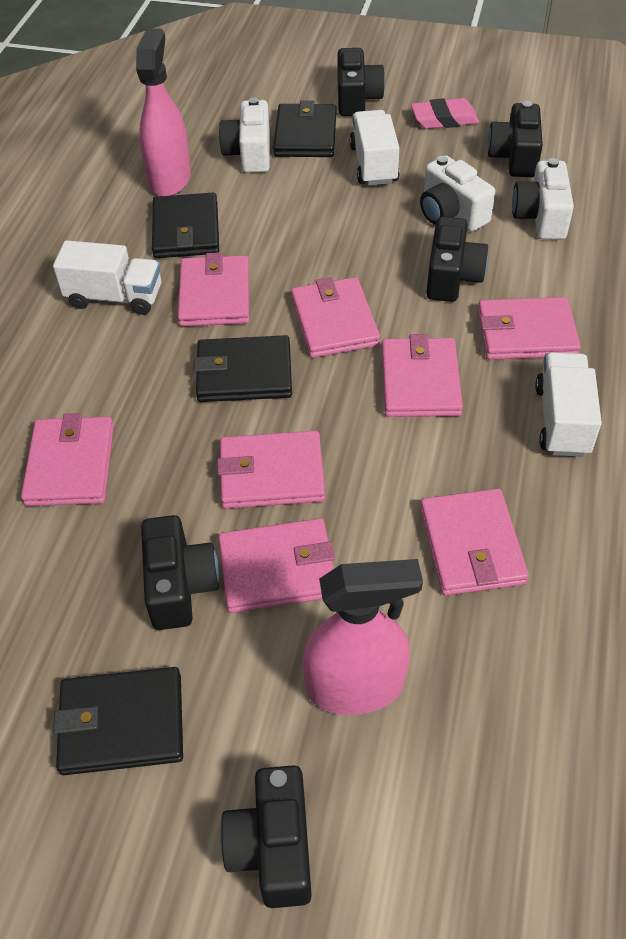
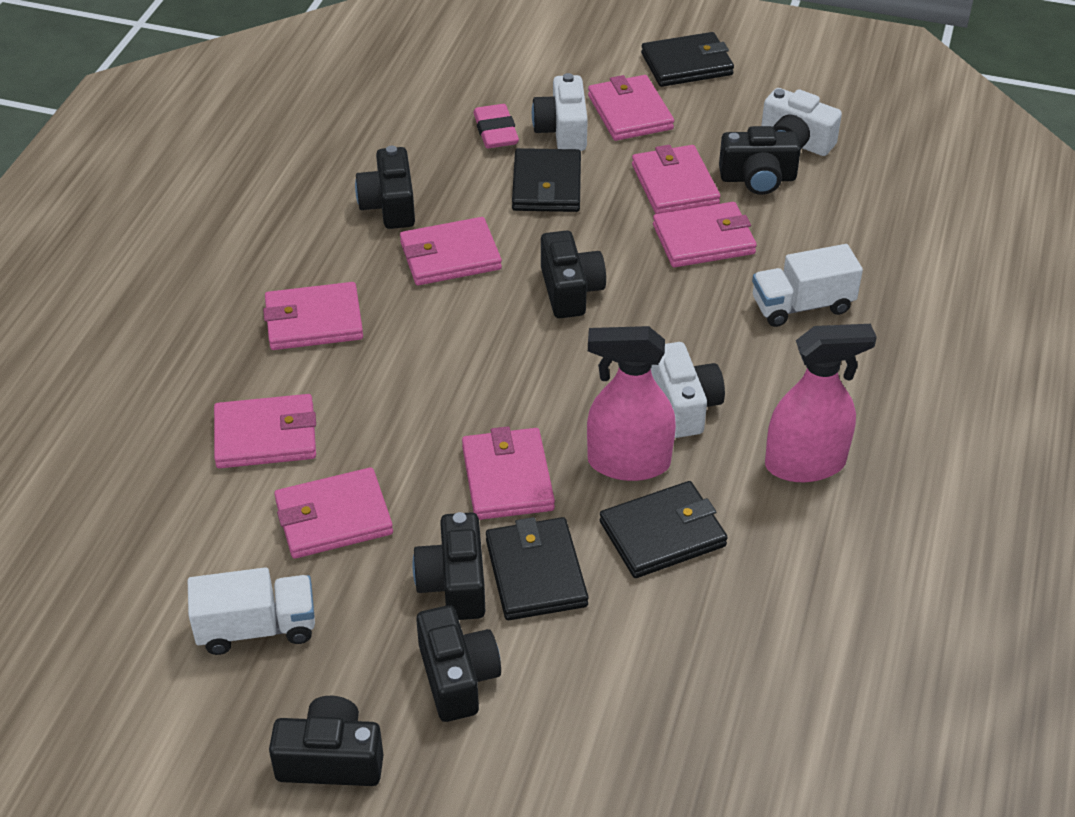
black camera: 5 -> 6
white truck: 3 -> 2

